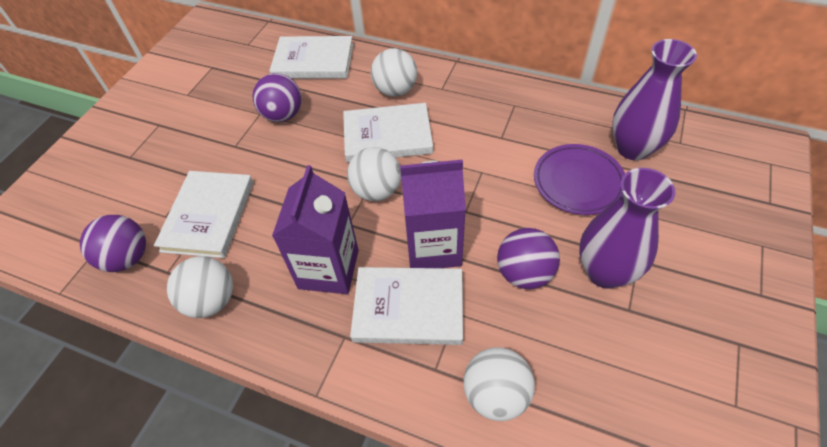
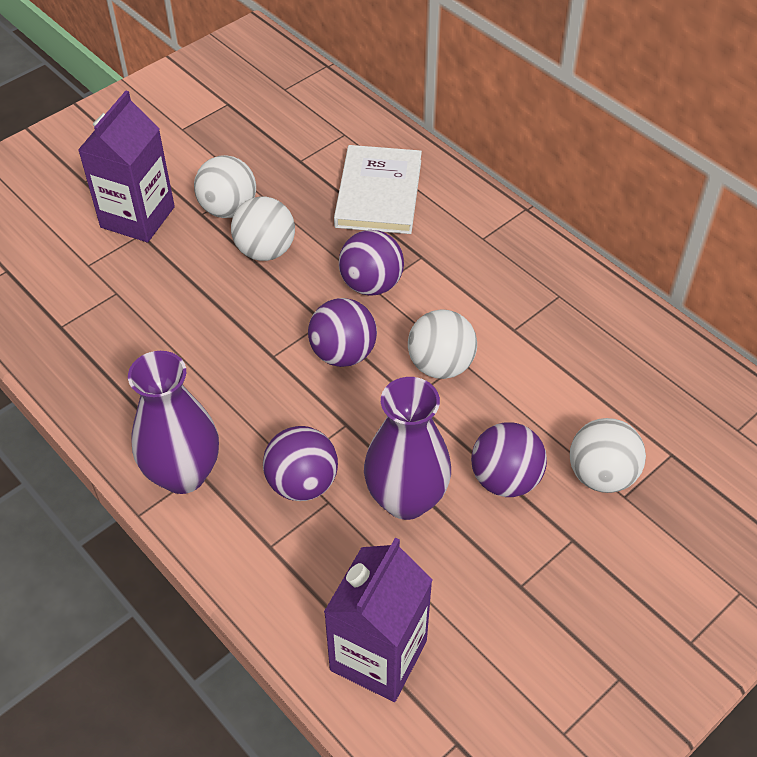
purple ball: 3 -> 4
purple plate: 1 -> 0
white book: 4 -> 1

